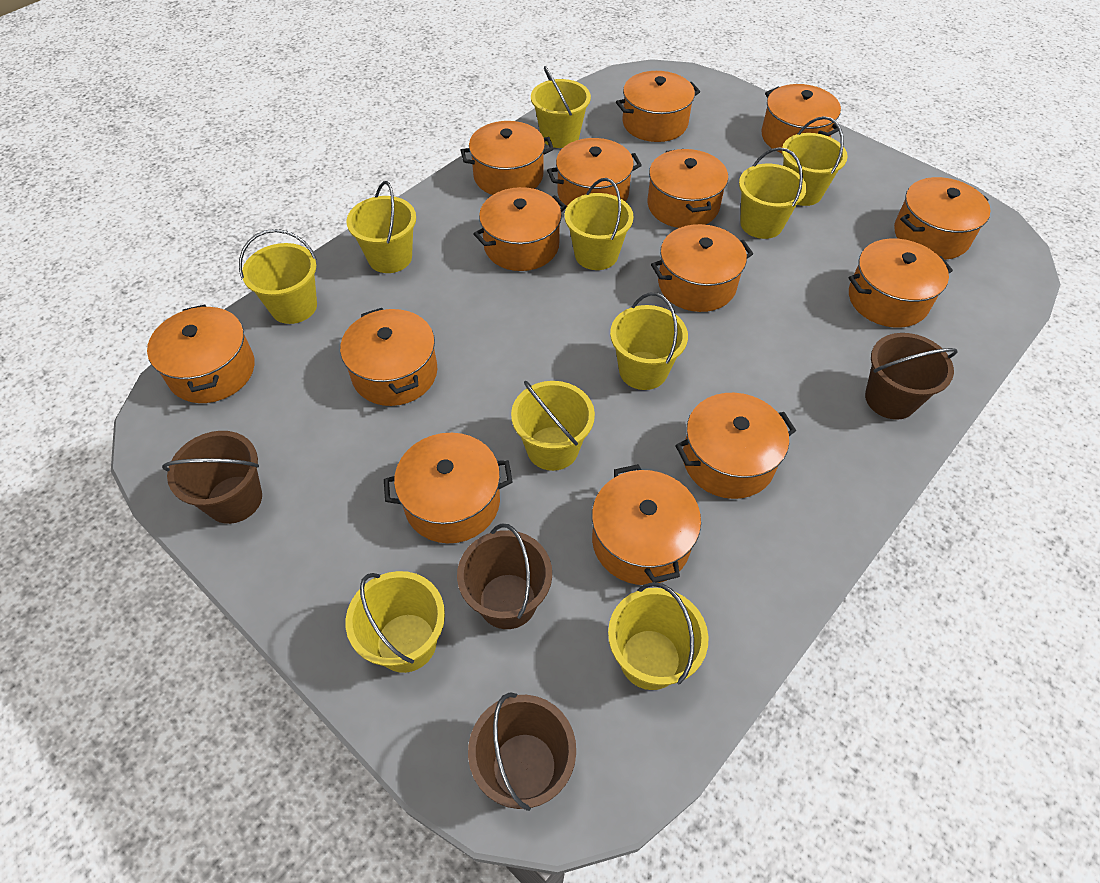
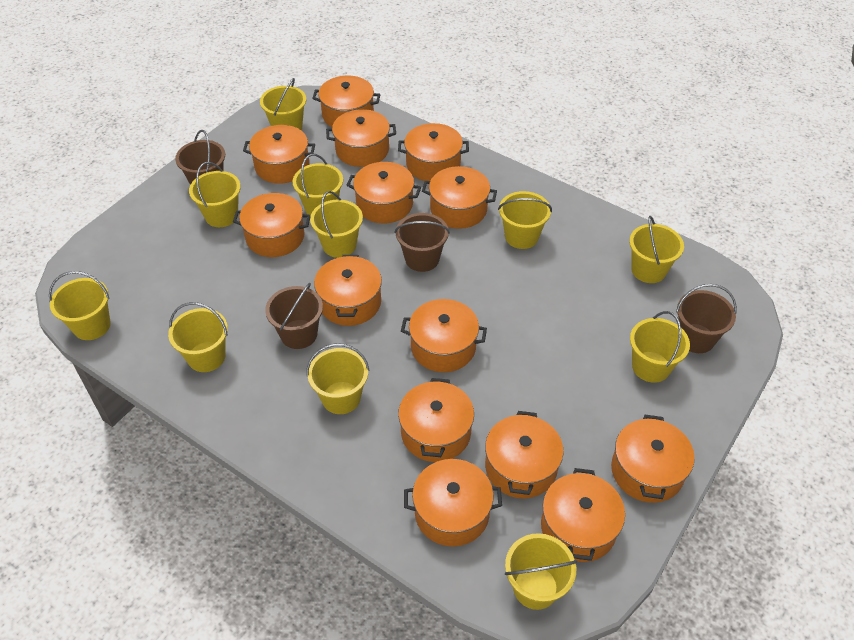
yellow bucket: 10 -> 11

